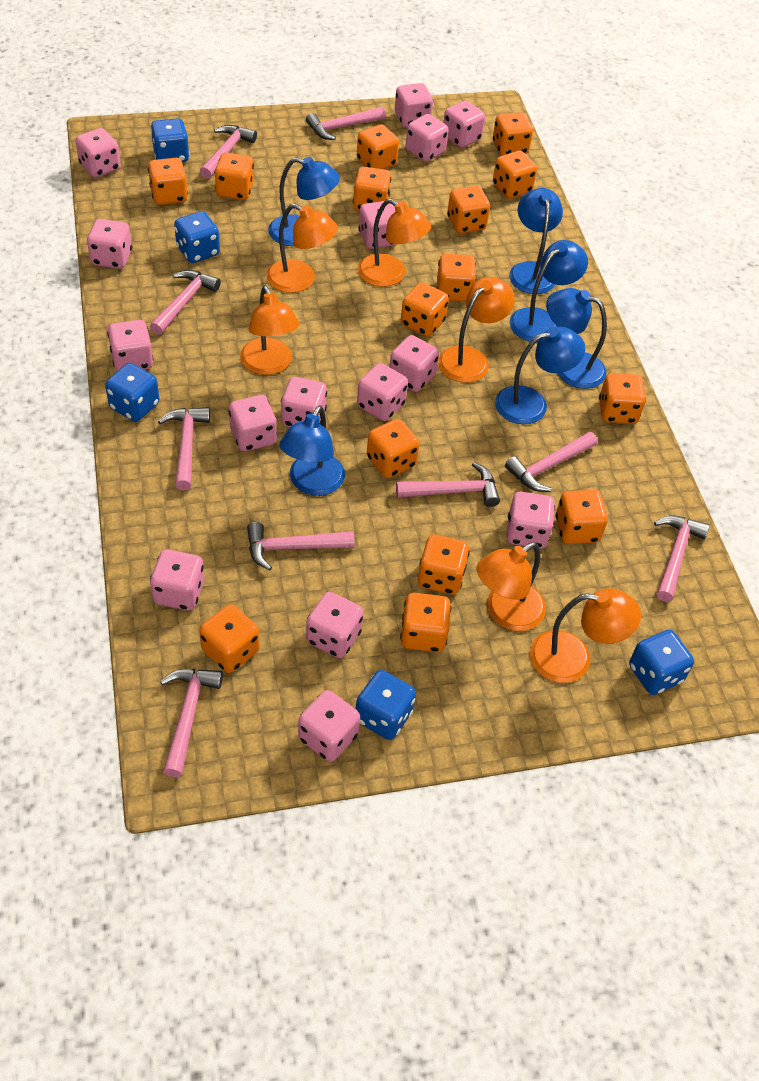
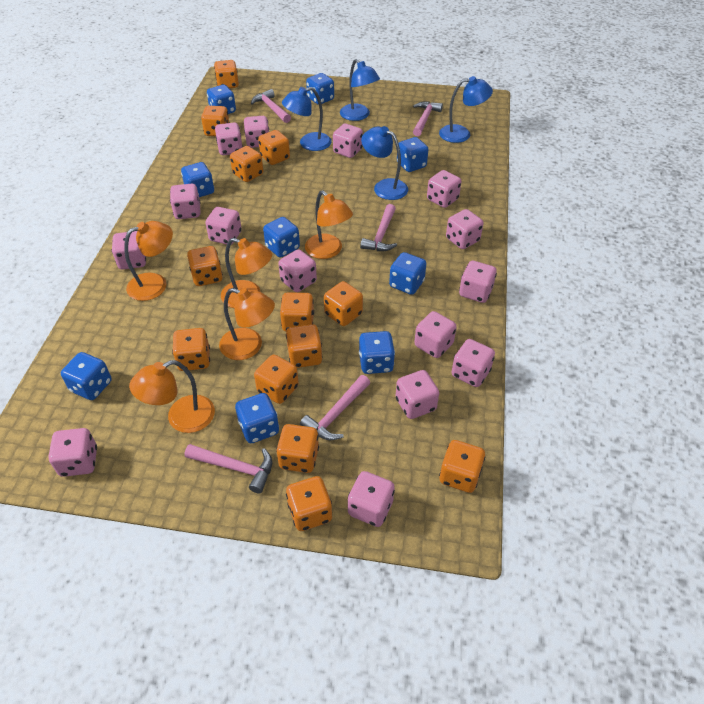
blue dice: 5 -> 9
blue lamp: 6 -> 4
orange dice: 15 -> 13
orange lamp: 6 -> 5
pink hammer: 9 -> 5

